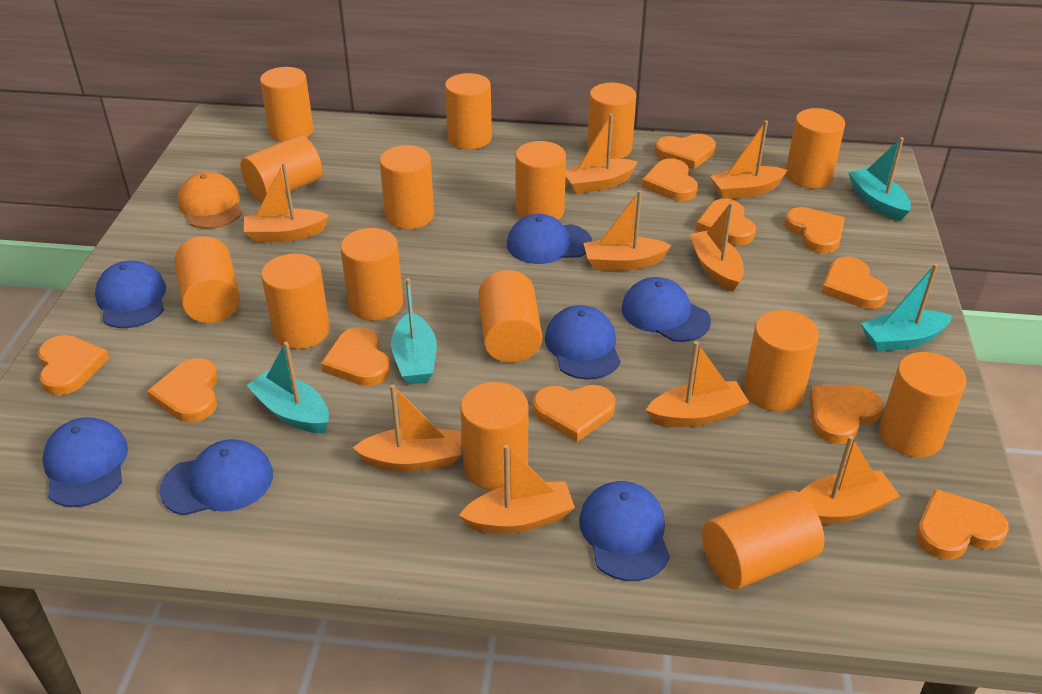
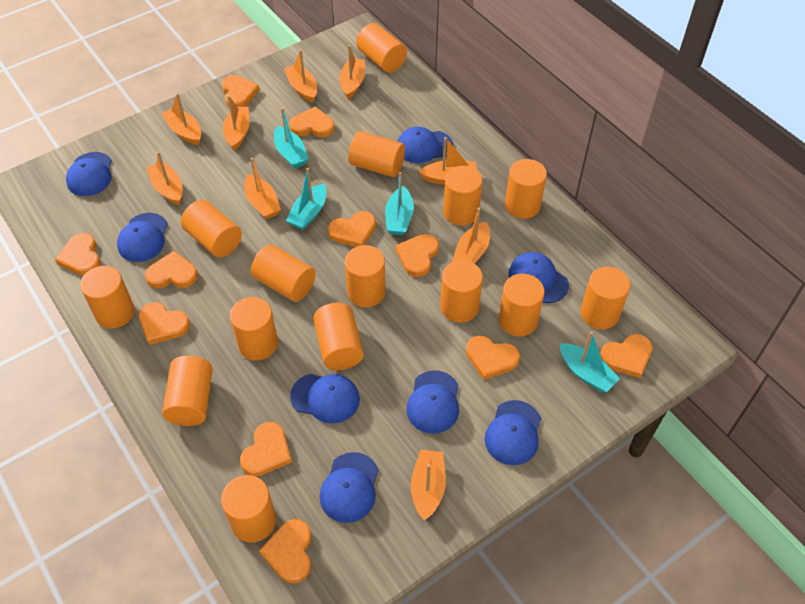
blue cap: 7 -> 8
orange cap: 1 -> 0

